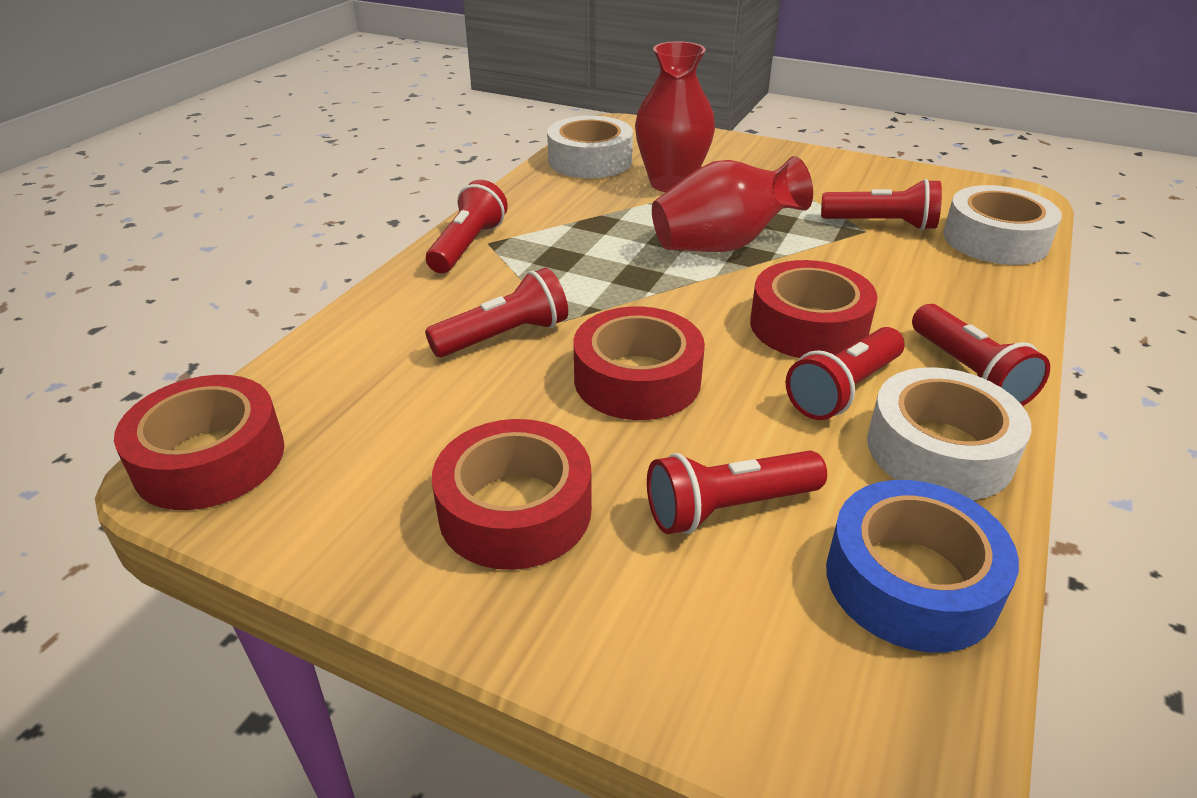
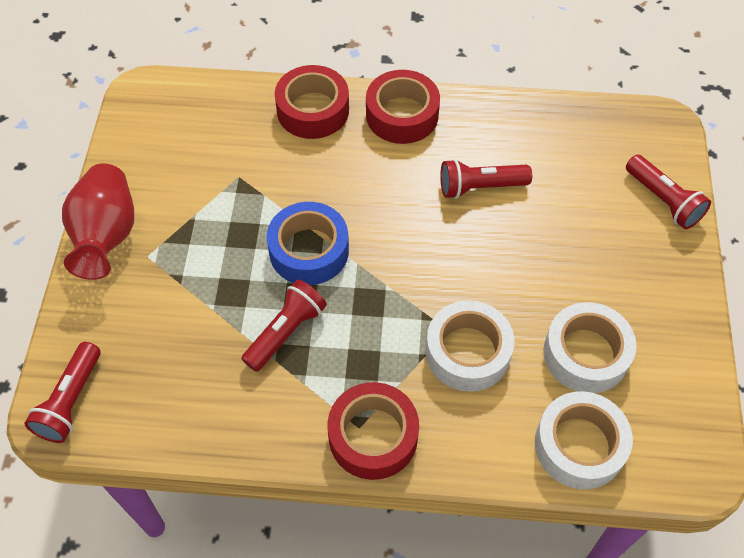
red flashlight: 6 -> 4
red tape: 4 -> 3
red vase: 2 -> 1

